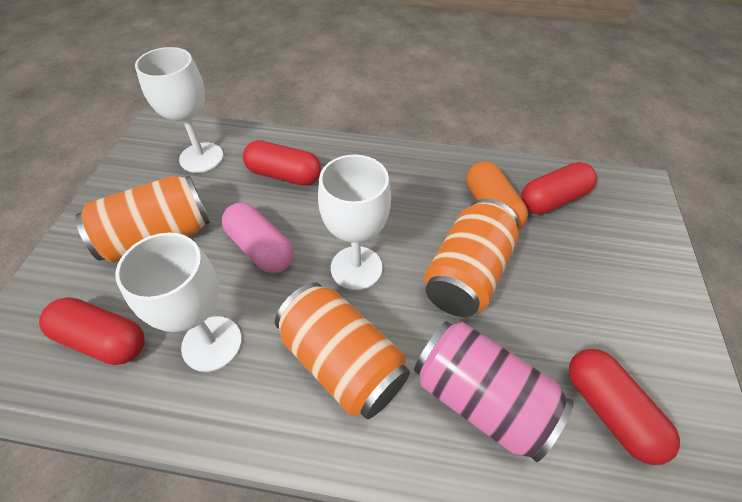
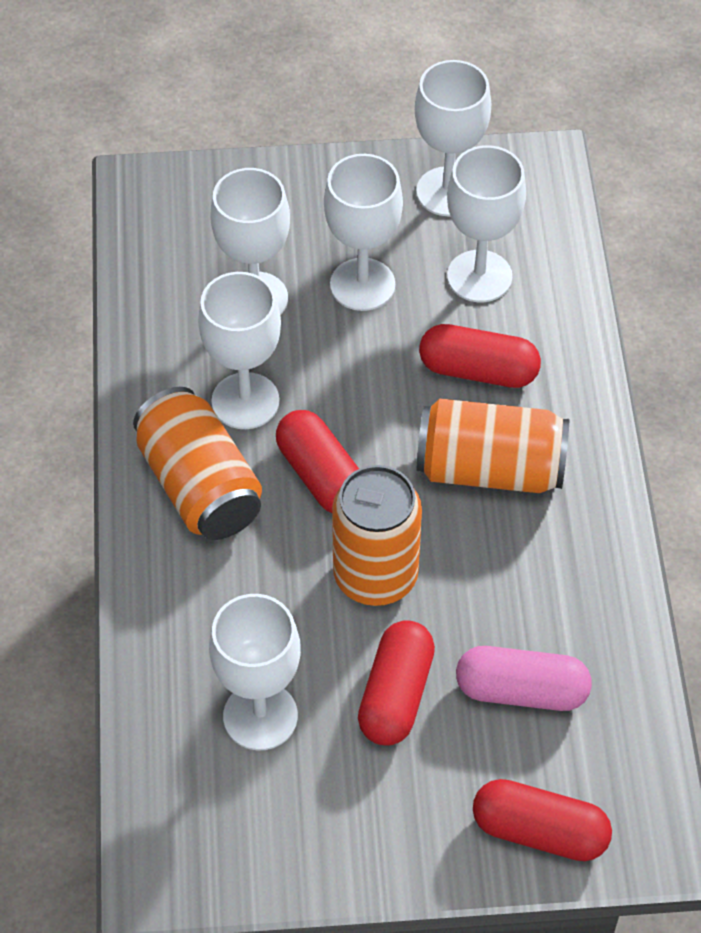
orange capsule: 1 -> 0
pink can: 1 -> 0
white goblet: 3 -> 6

